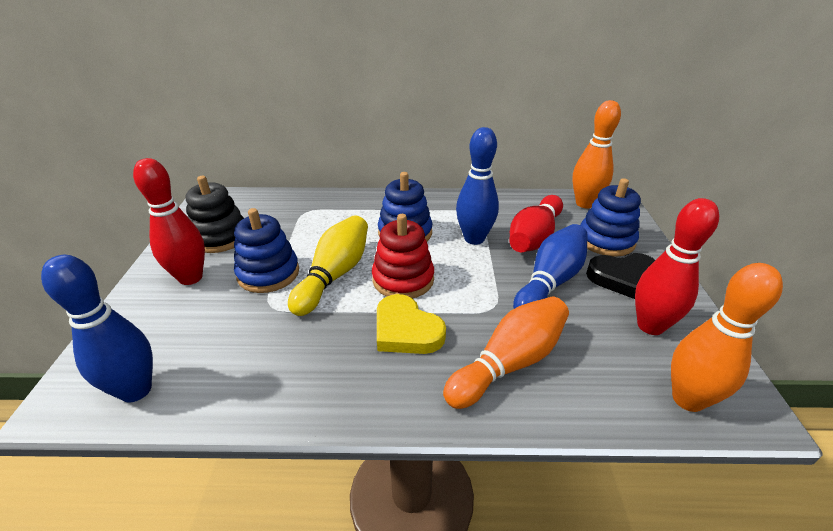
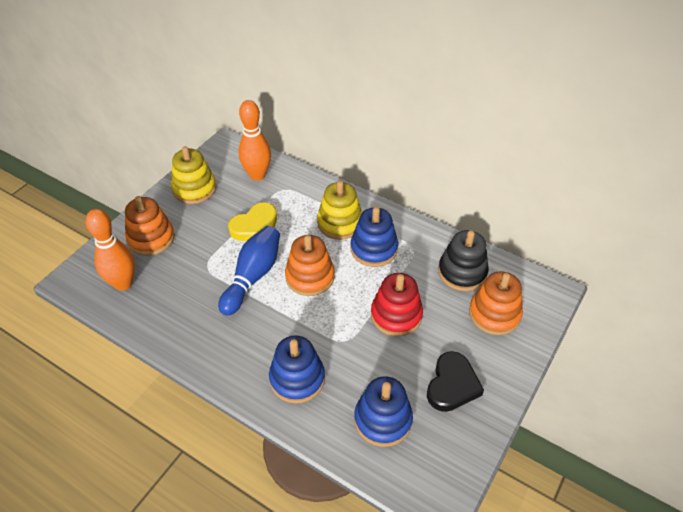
blue bowling pin: 3 -> 1
orange bowling pin: 3 -> 2
orange stacking toy: 0 -> 3
red bowling pin: 3 -> 0
yellow bowling pin: 1 -> 0
yellow stacking toy: 0 -> 2

